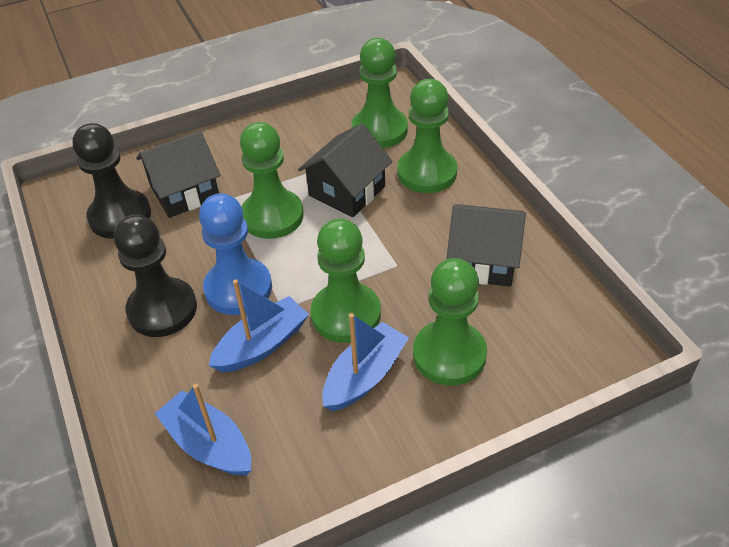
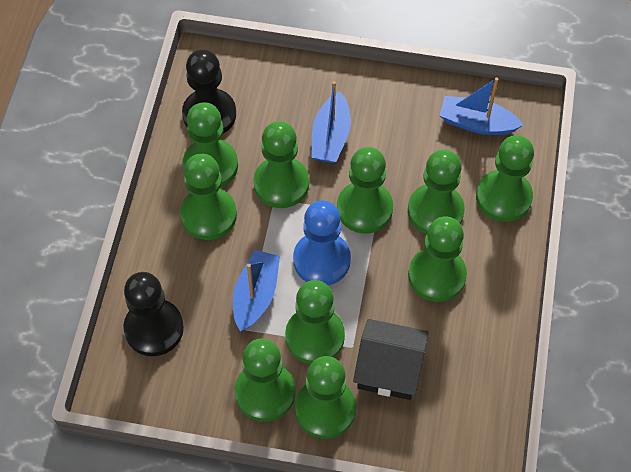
black house: 3 -> 1
green pawn: 5 -> 10

